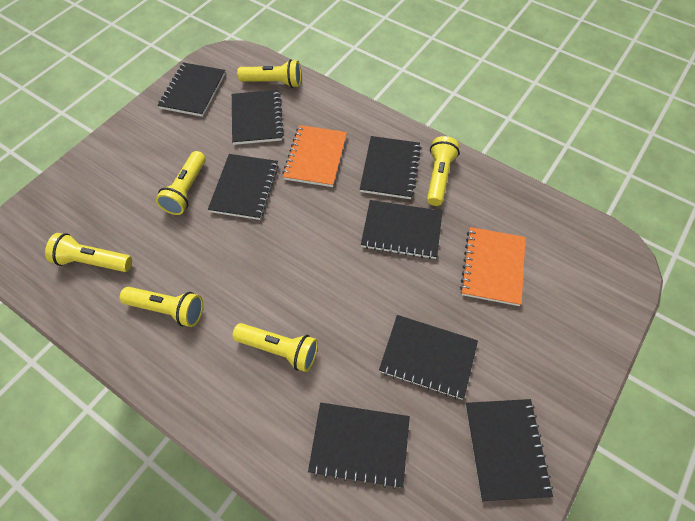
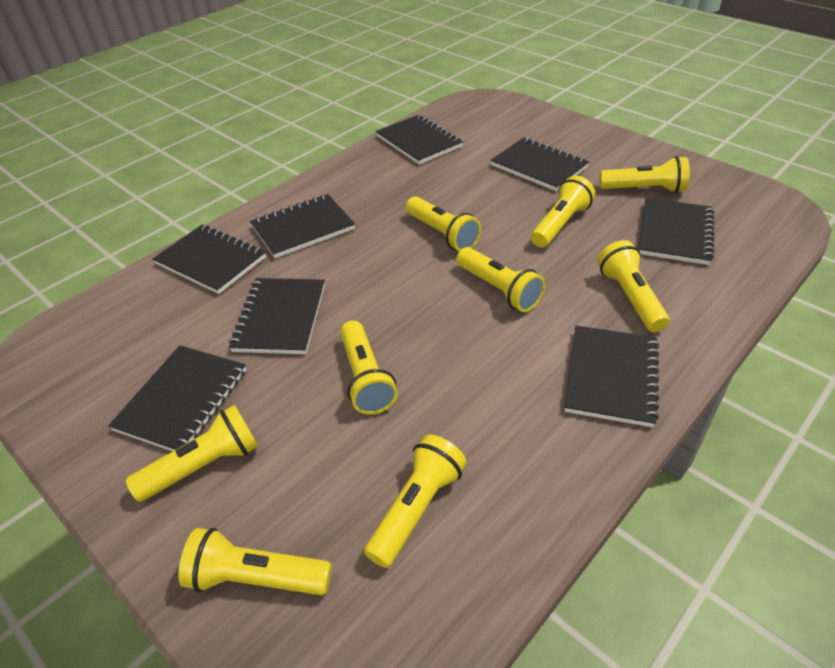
orange notebook: 2 -> 0
yellow flashlight: 6 -> 9

